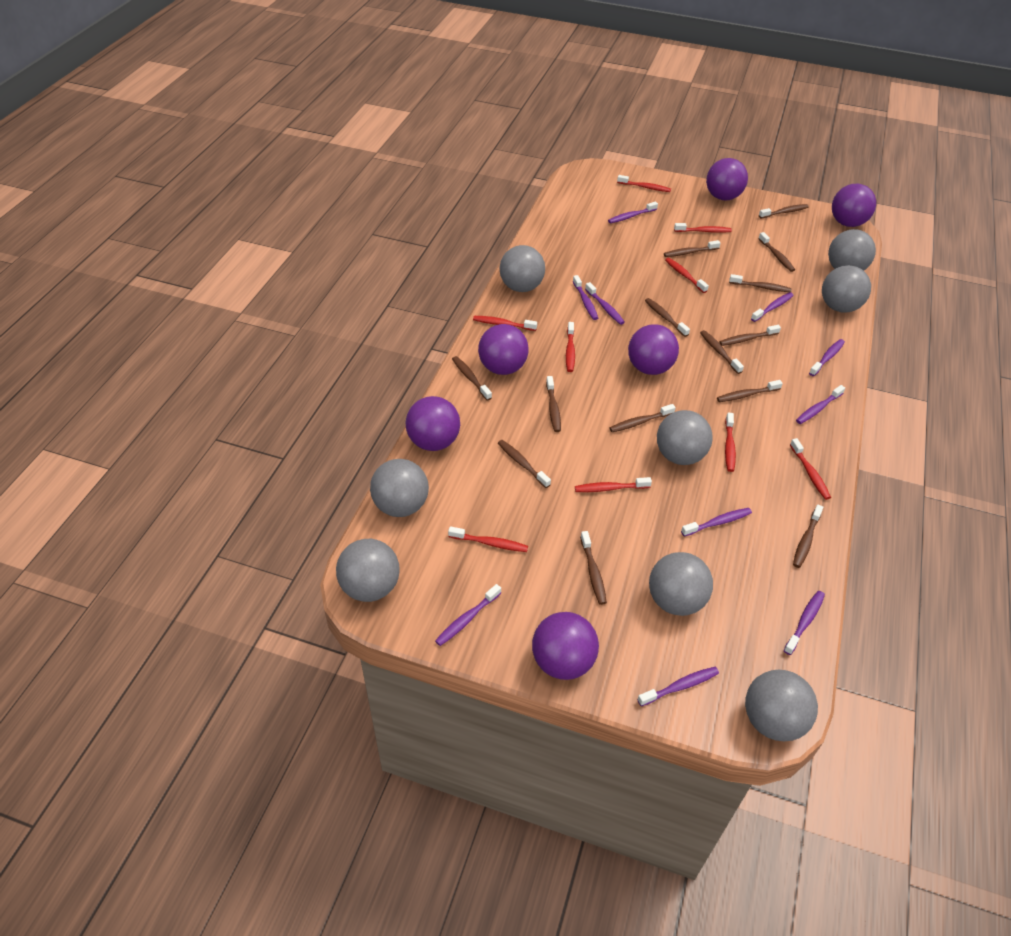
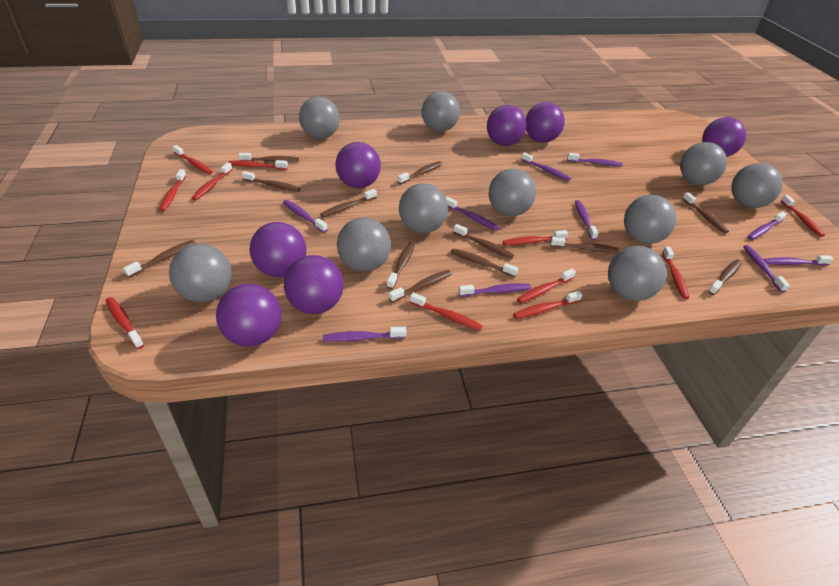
brown toothbrush: 14 -> 12
grey ball: 8 -> 10
purple ball: 6 -> 7
red toothbrush: 9 -> 11

